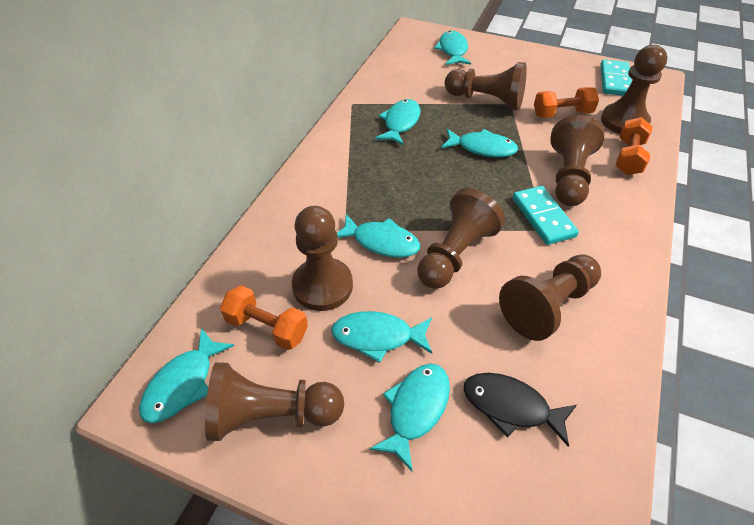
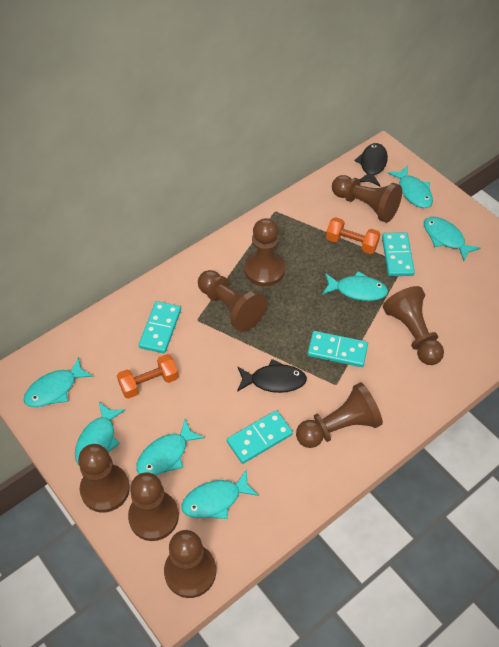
black fish: 1 -> 2
brown pawn: 7 -> 8
orange dumbbell: 3 -> 2
turquoise domino: 2 -> 4

